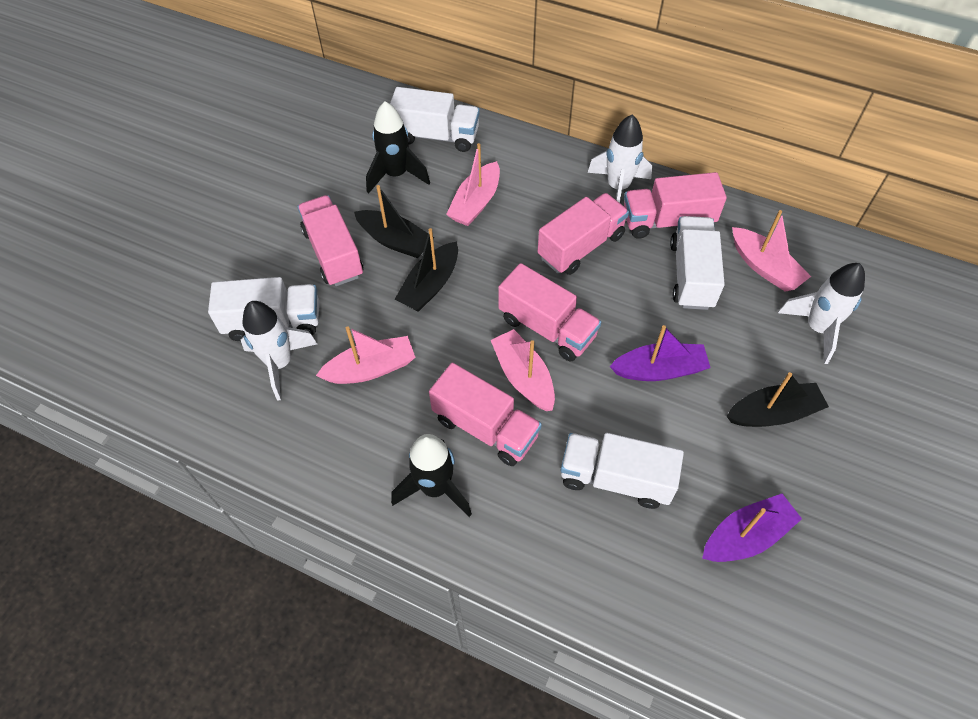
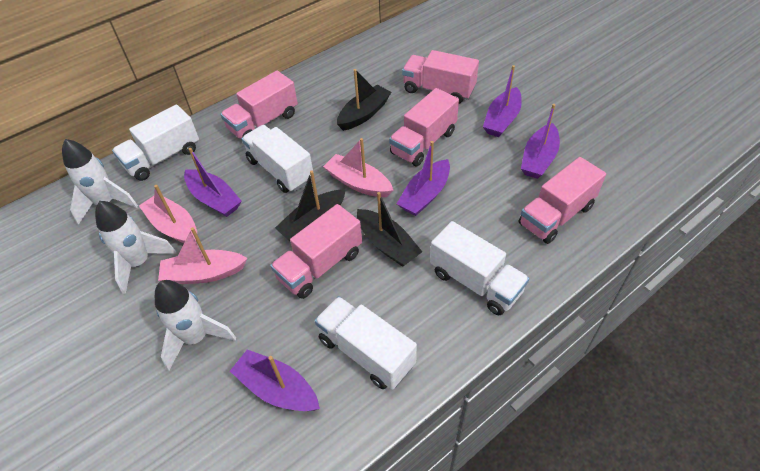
black rocket: 2 -> 0
pink boat: 4 -> 3
purple boat: 2 -> 5

